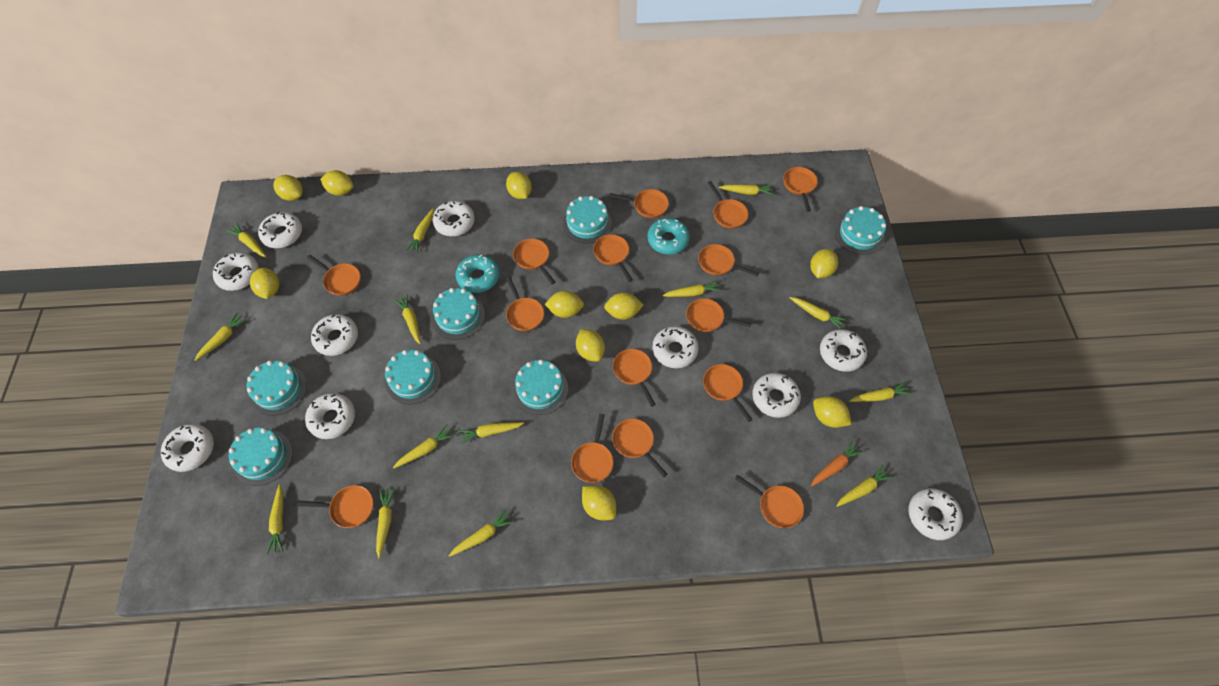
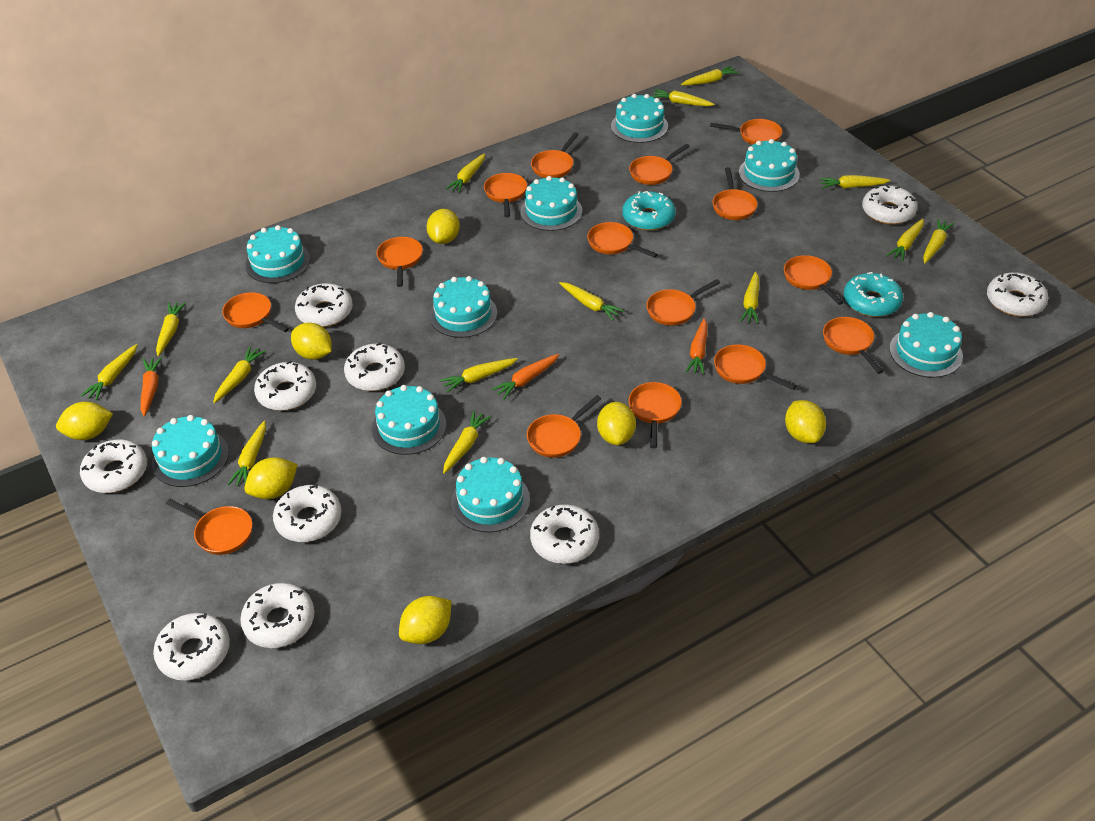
orange carrot: 1 -> 3
turquoise cake: 7 -> 9
yellow lemon: 10 -> 7

